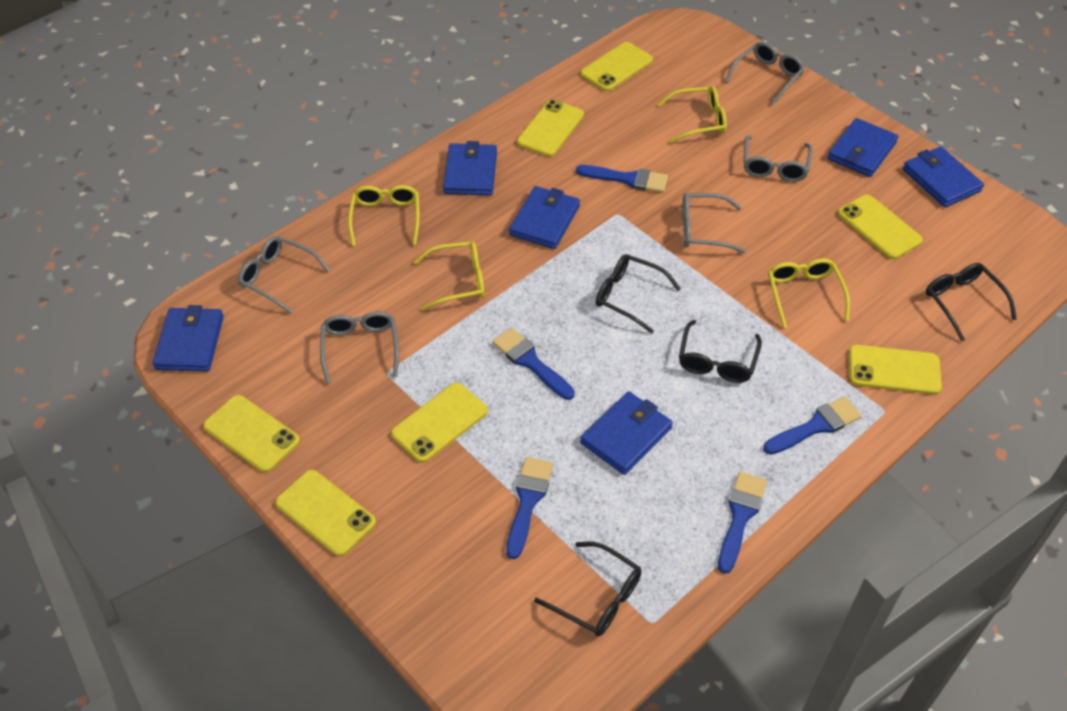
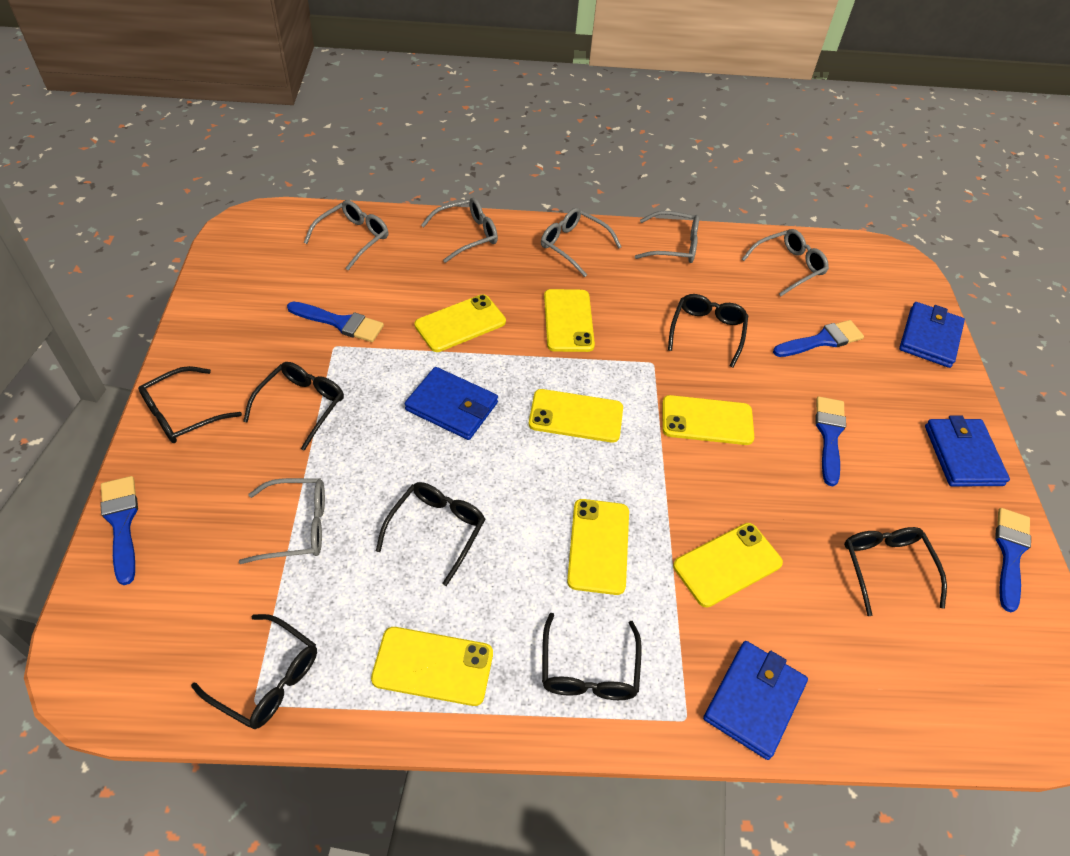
black glasses: 4 -> 7
blue wallet: 6 -> 4
grey glasses: 5 -> 6
yellow glasses: 4 -> 0

